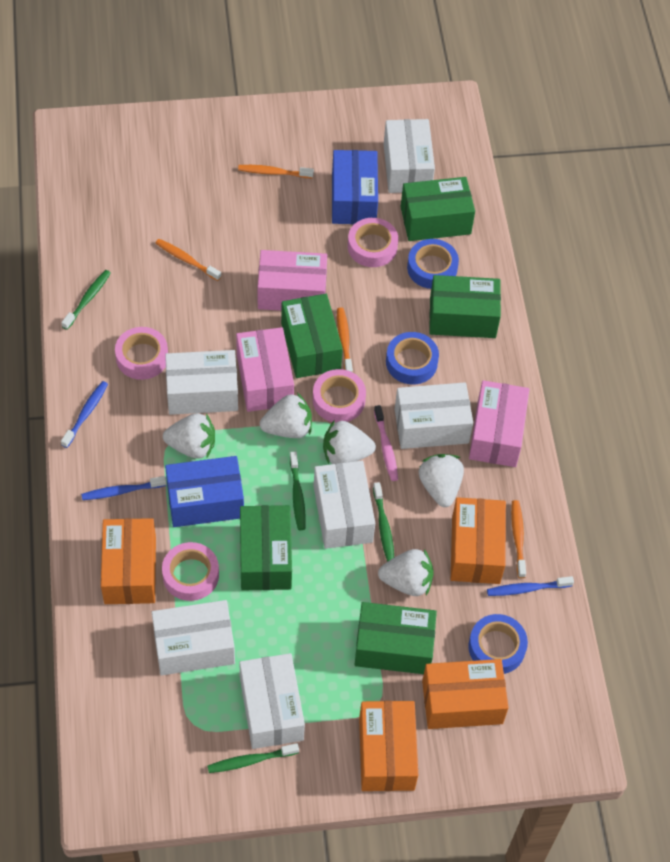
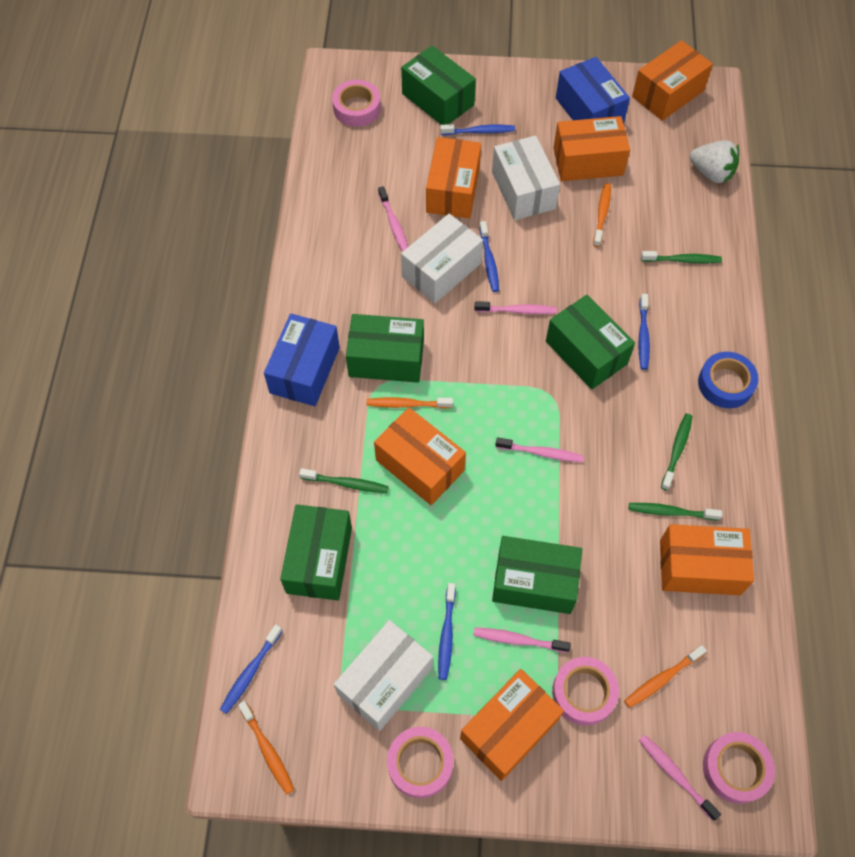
blue tape: 3 -> 1
blue toothbrush: 3 -> 5
orange box: 4 -> 6
pink box: 3 -> 0
pink toothbrush: 1 -> 5
white box: 6 -> 3
white strawberry: 5 -> 1

